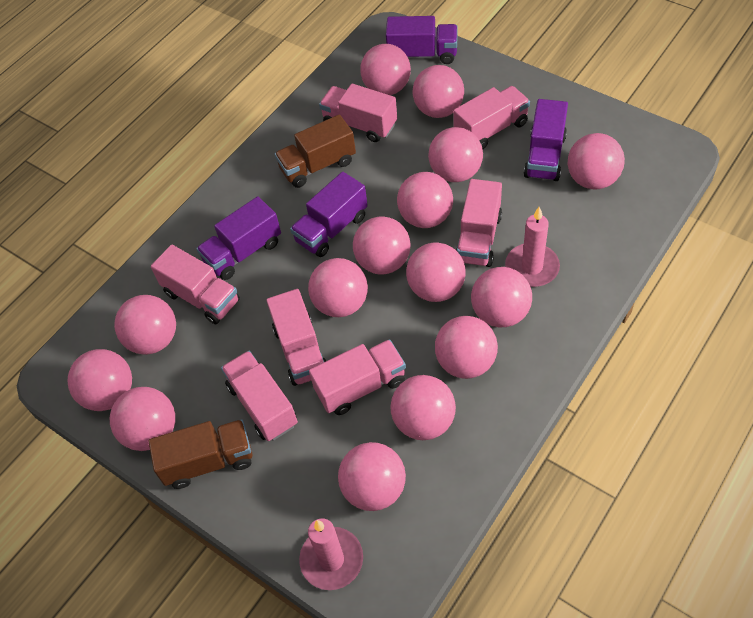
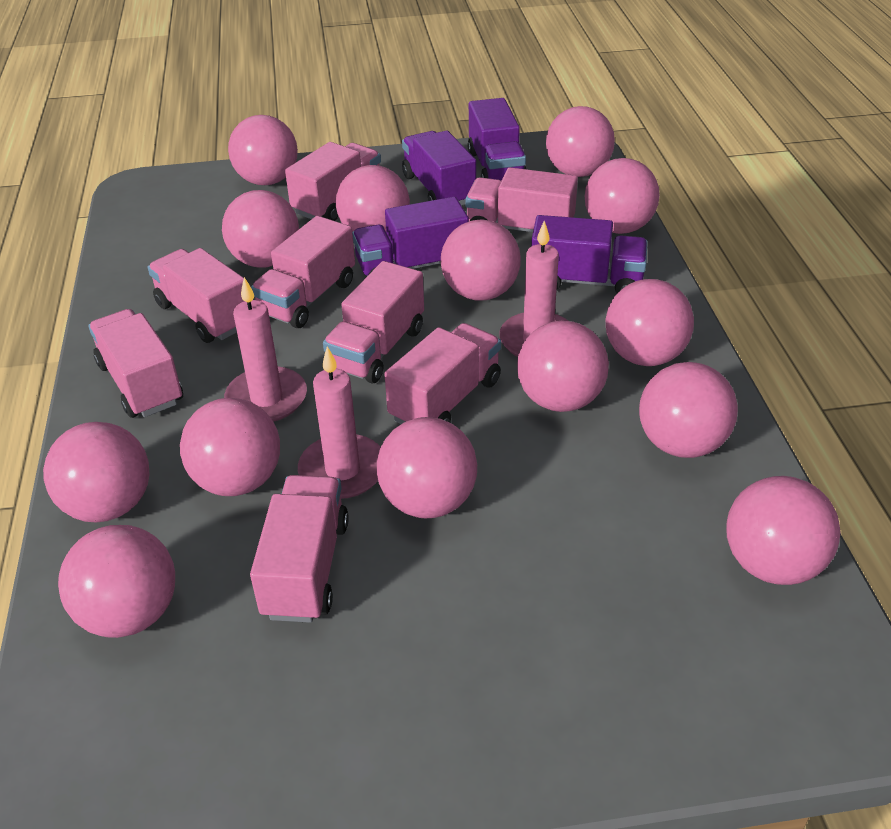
brown truck: 2 -> 0
pink ball: 15 -> 14
pink candle: 2 -> 3
pink truck: 7 -> 8

